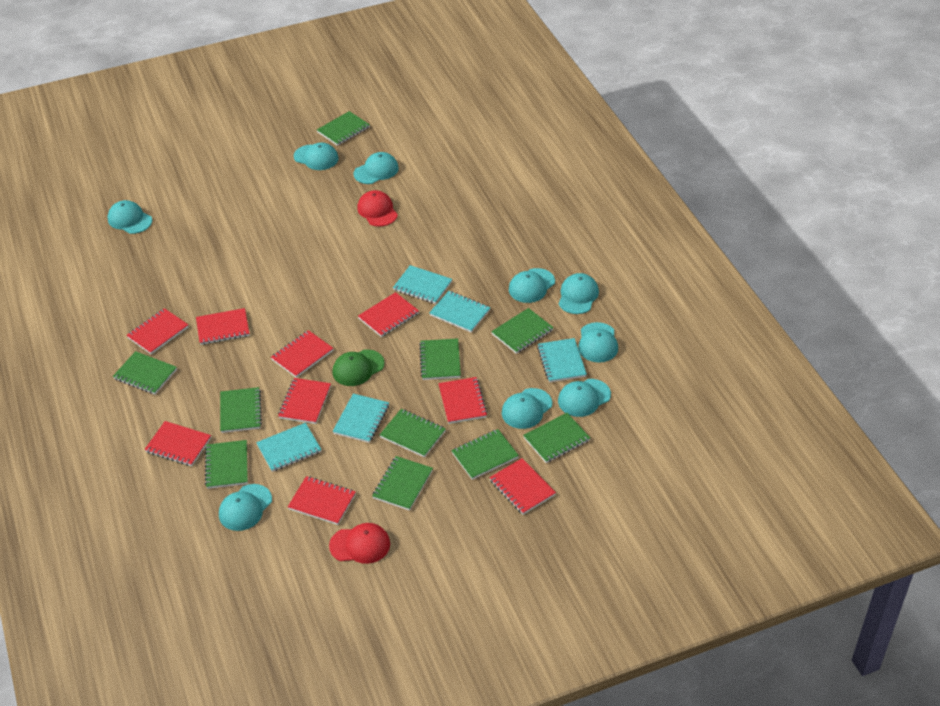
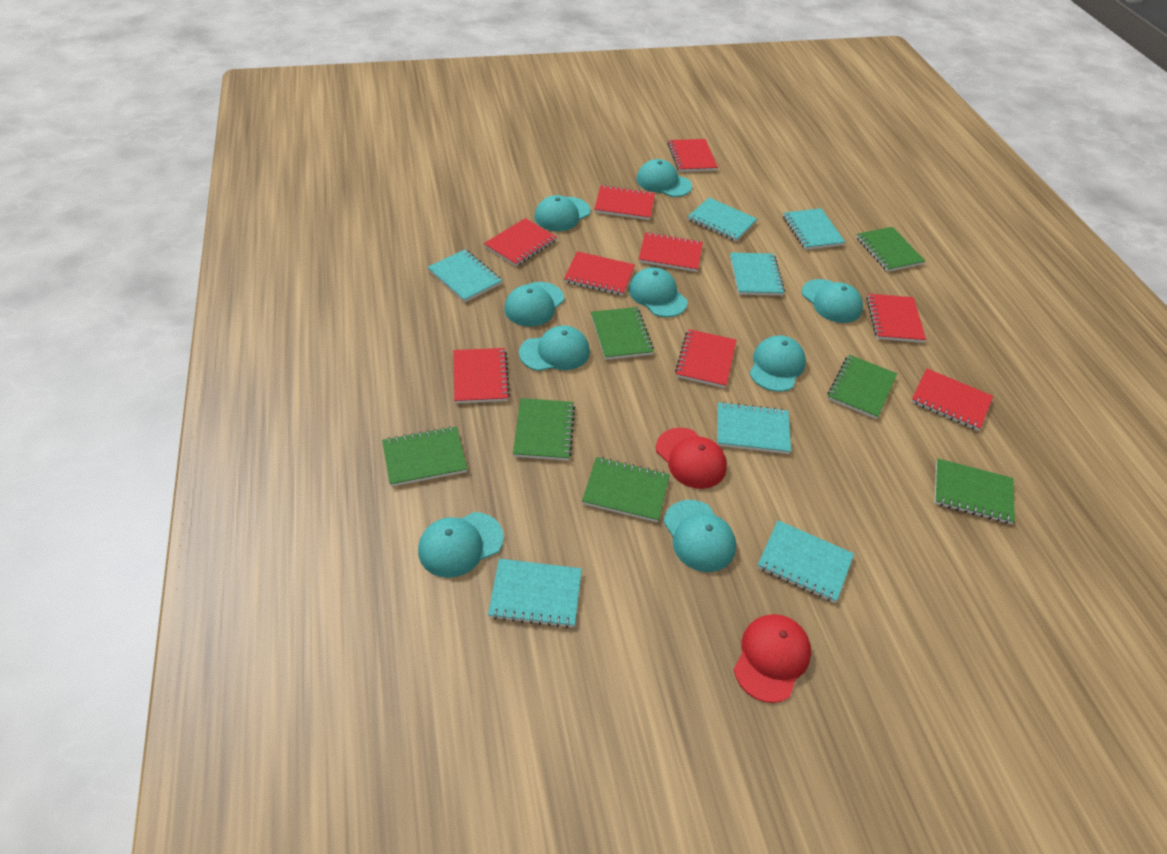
green cap: 1 -> 0
green notebook: 10 -> 7
turquoise notebook: 5 -> 7

